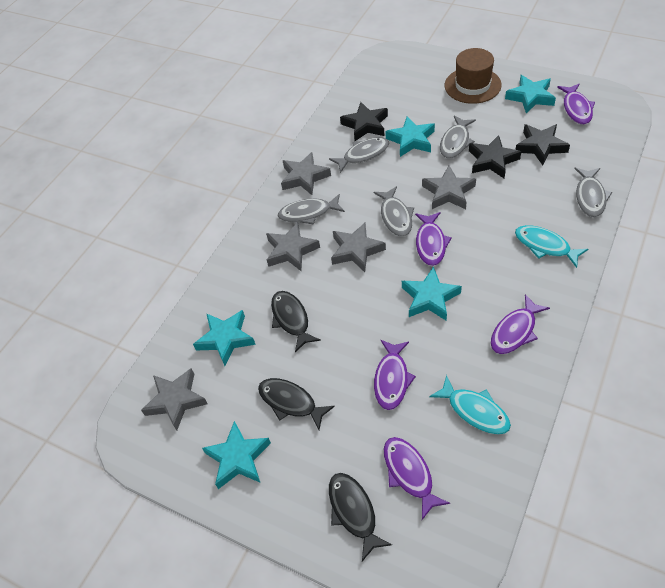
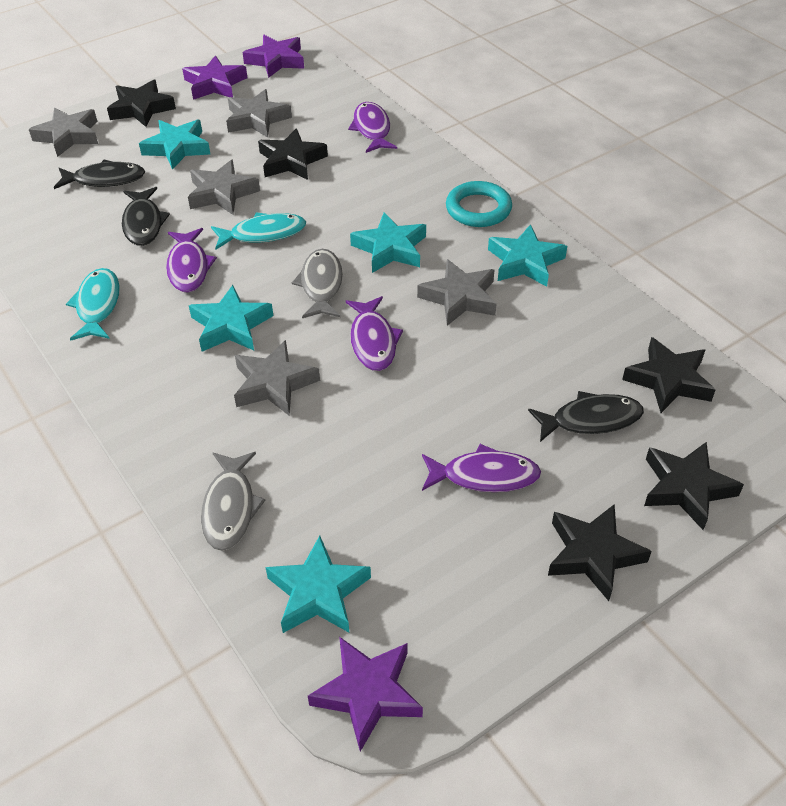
black star: 3 -> 5
brown hat: 1 -> 0
grey fish: 5 -> 2
purple fish: 5 -> 4
purple star: 0 -> 3
turquoise ring: 0 -> 1

